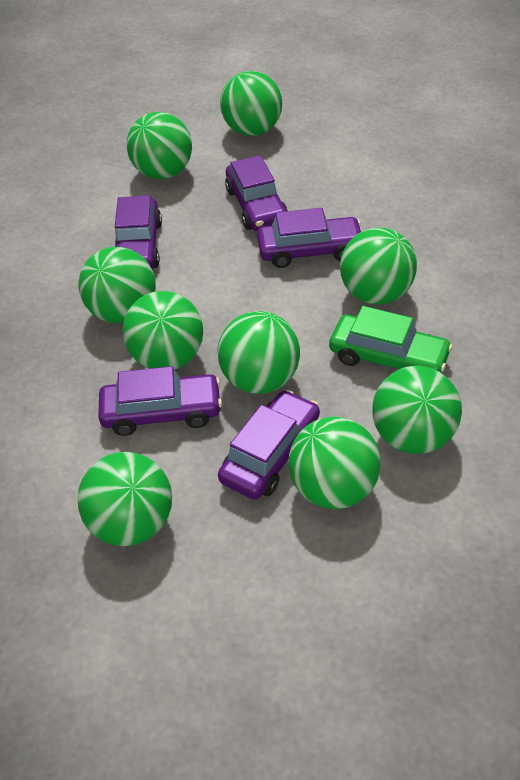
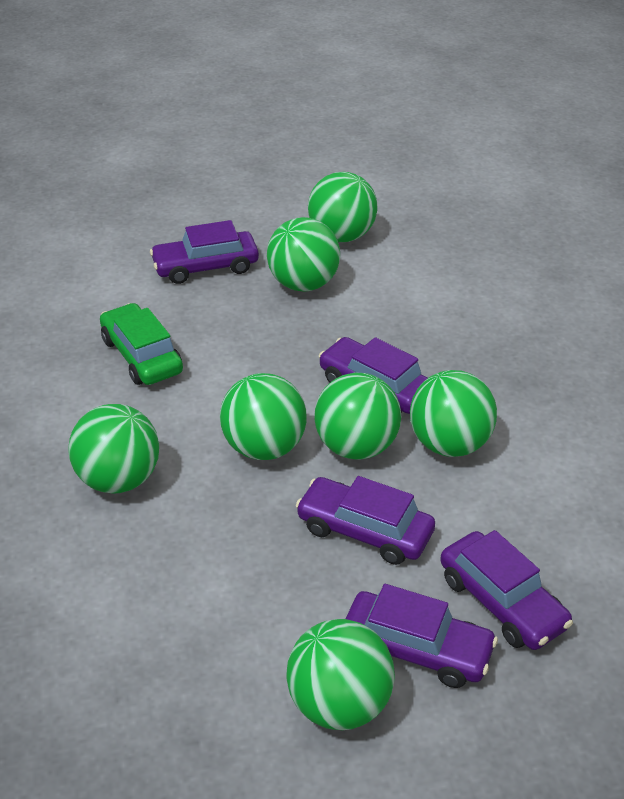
green ball: 9 -> 7

